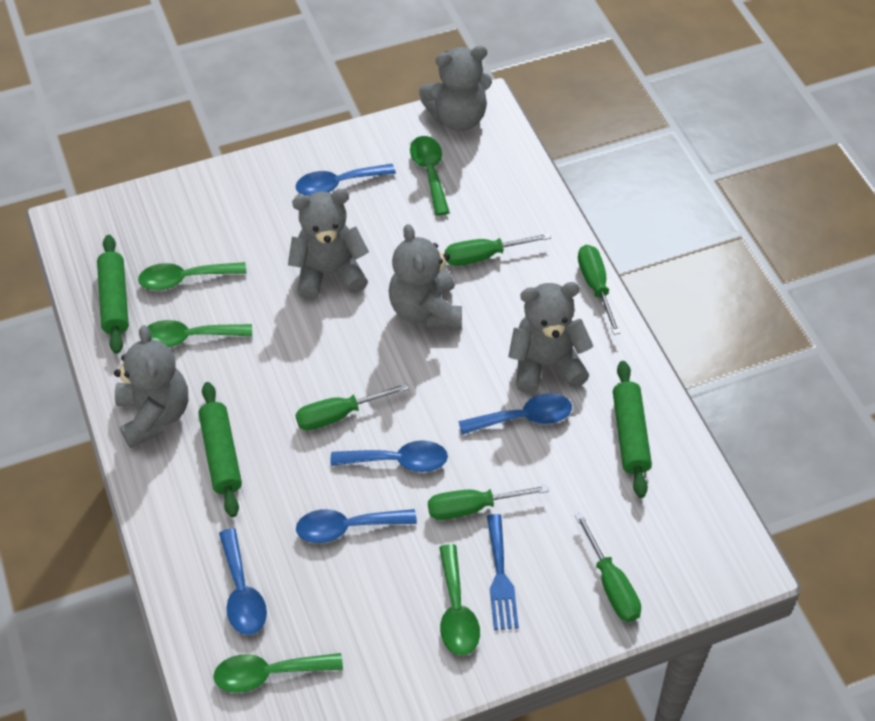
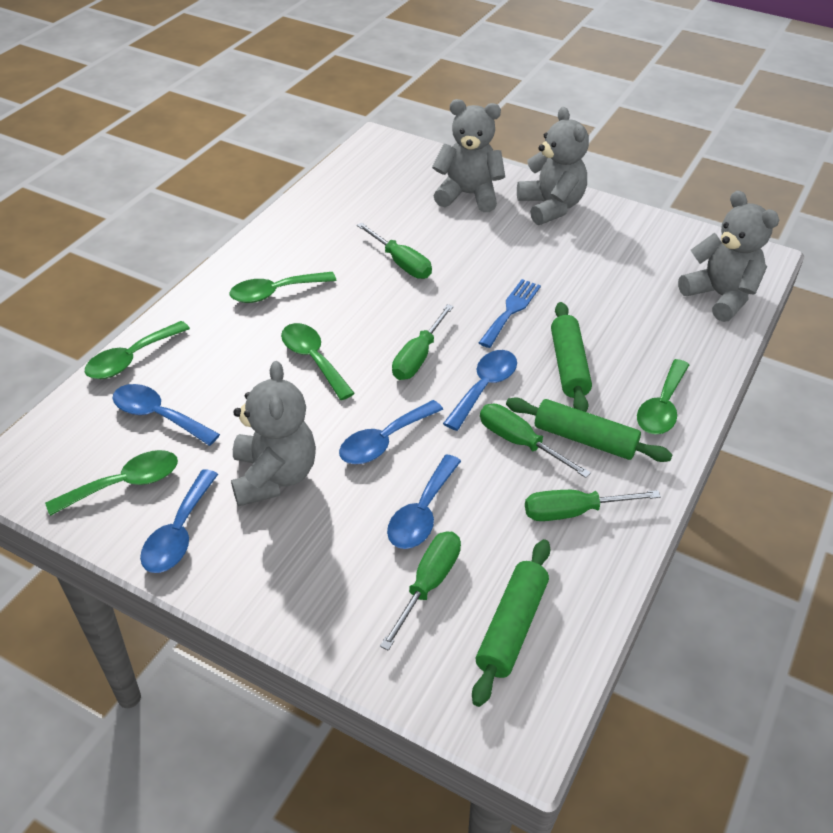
grey teddy bear: 5 -> 4

